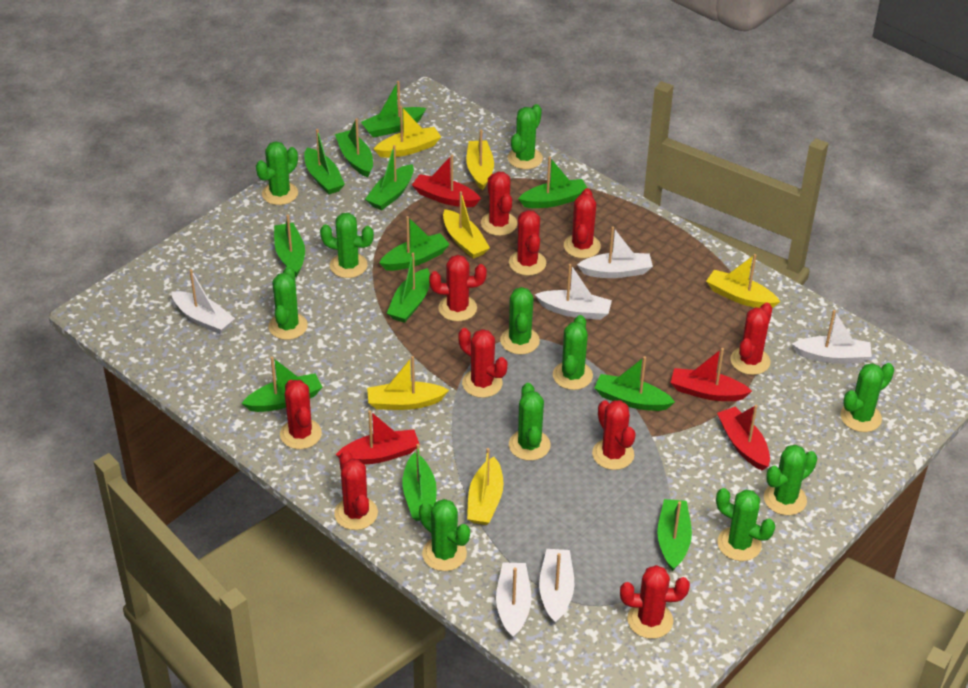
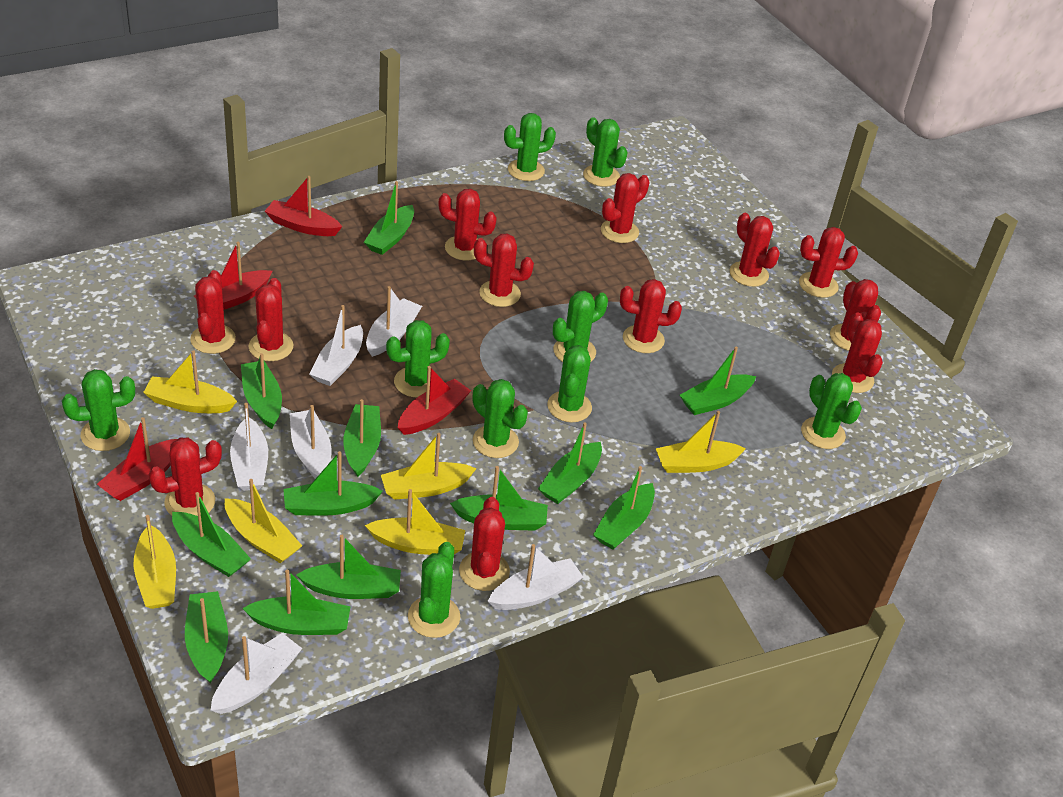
green cactus: 11 -> 9
red cactus: 10 -> 12

